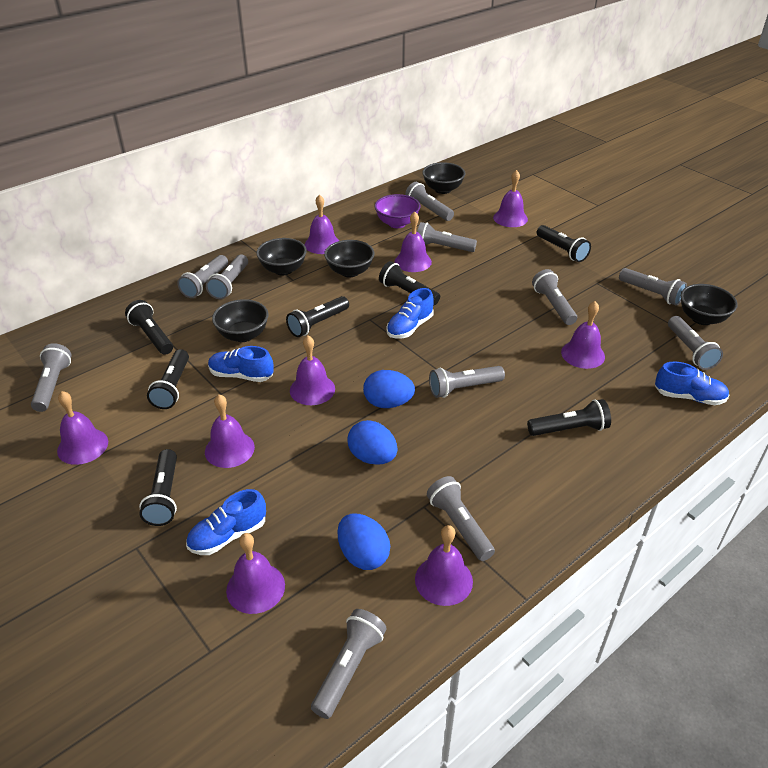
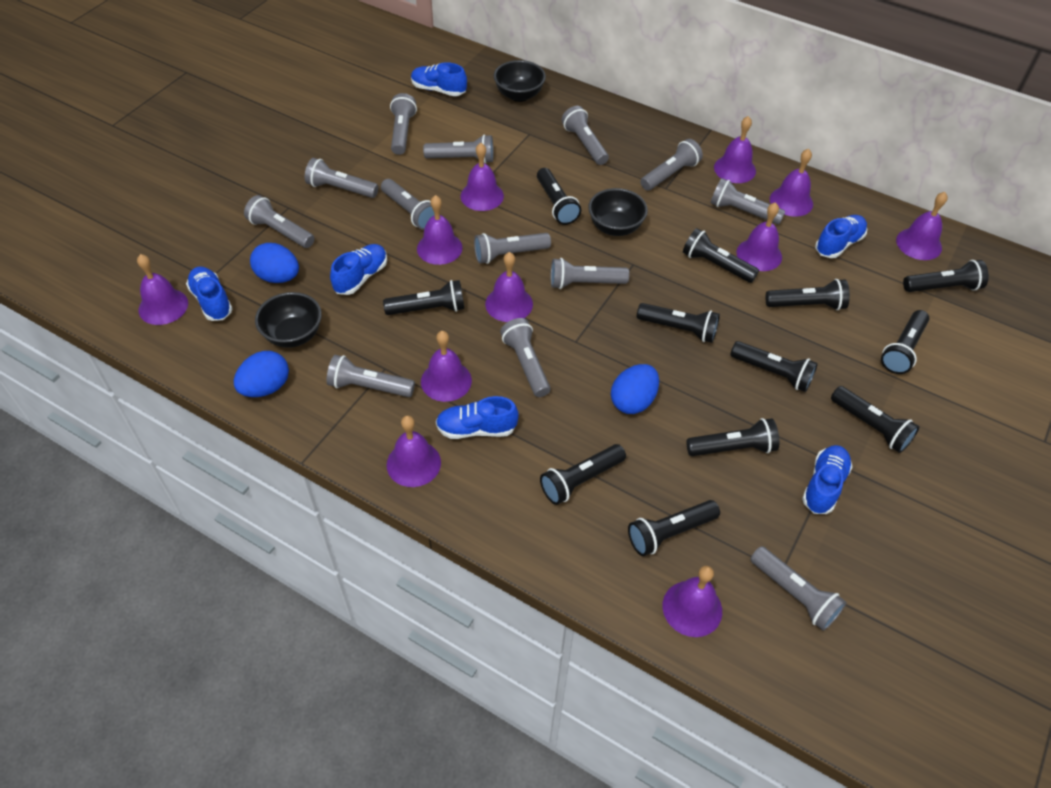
black bowl: 5 -> 3
black flashlight: 7 -> 12
blue shoe: 4 -> 6
grey flashlight: 11 -> 13
purple bell: 9 -> 11
purple bowl: 1 -> 0

